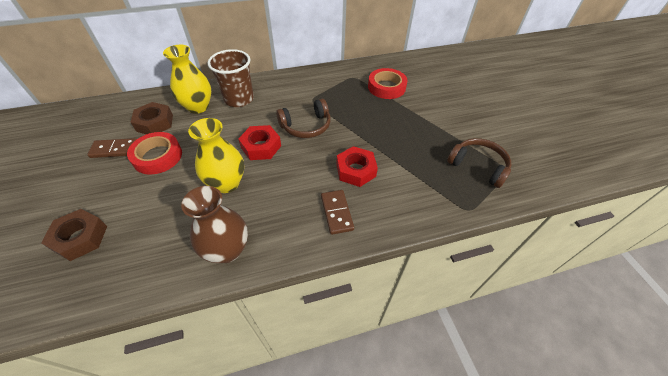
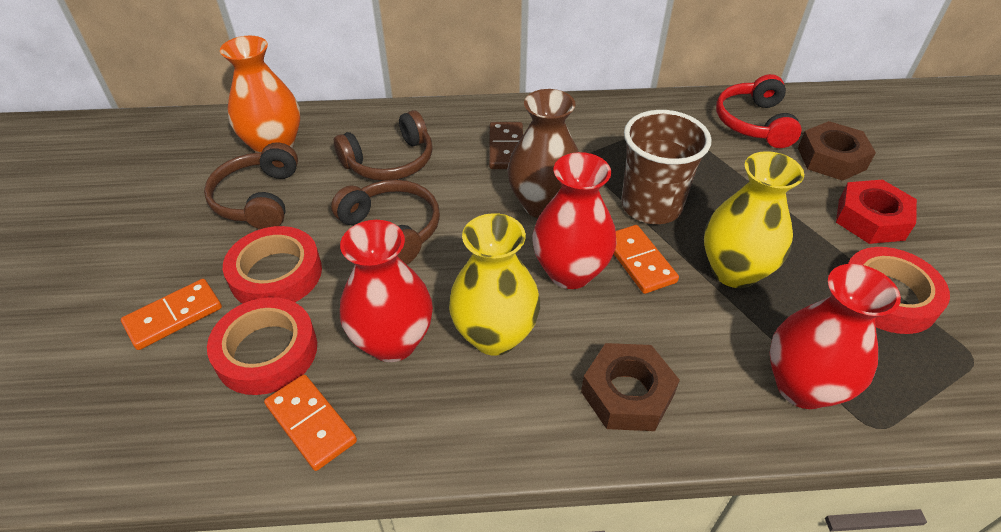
brown domino: 2 -> 1
brown headphones: 2 -> 3
orange domino: 0 -> 3
orange vase: 0 -> 1
red headphones: 0 -> 1
red nut: 2 -> 1
red tape: 2 -> 3
red vase: 0 -> 3

